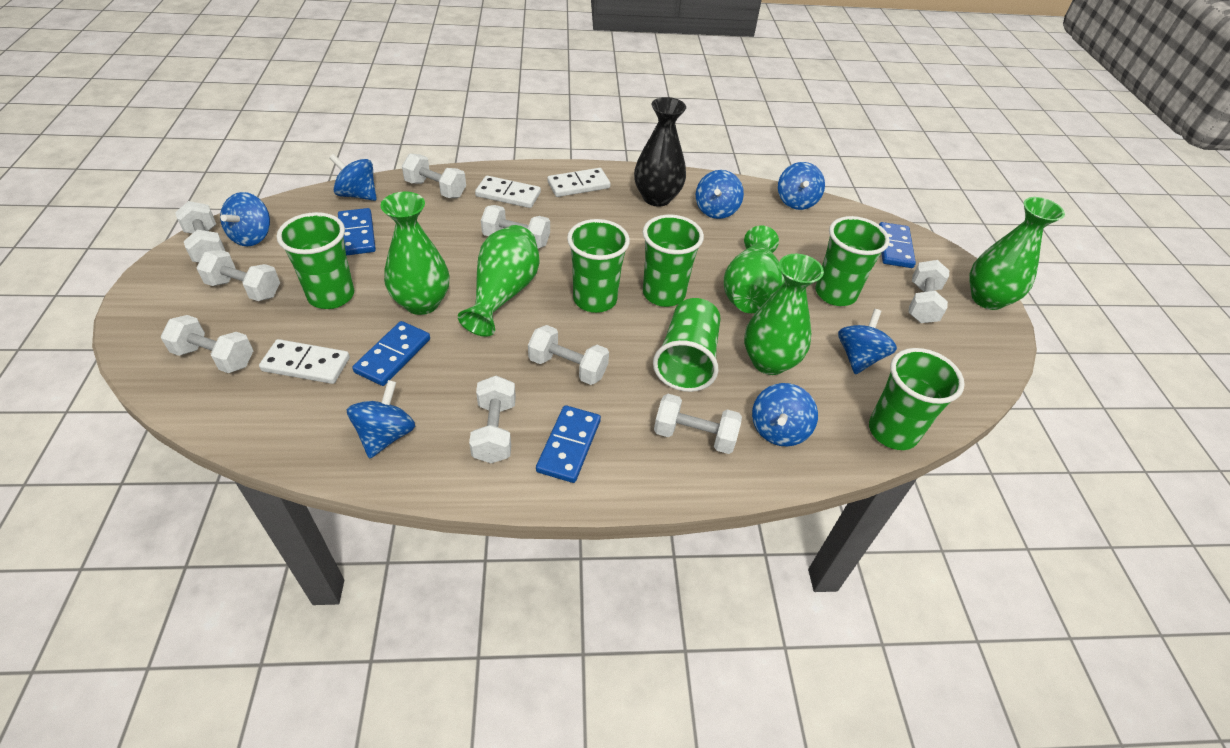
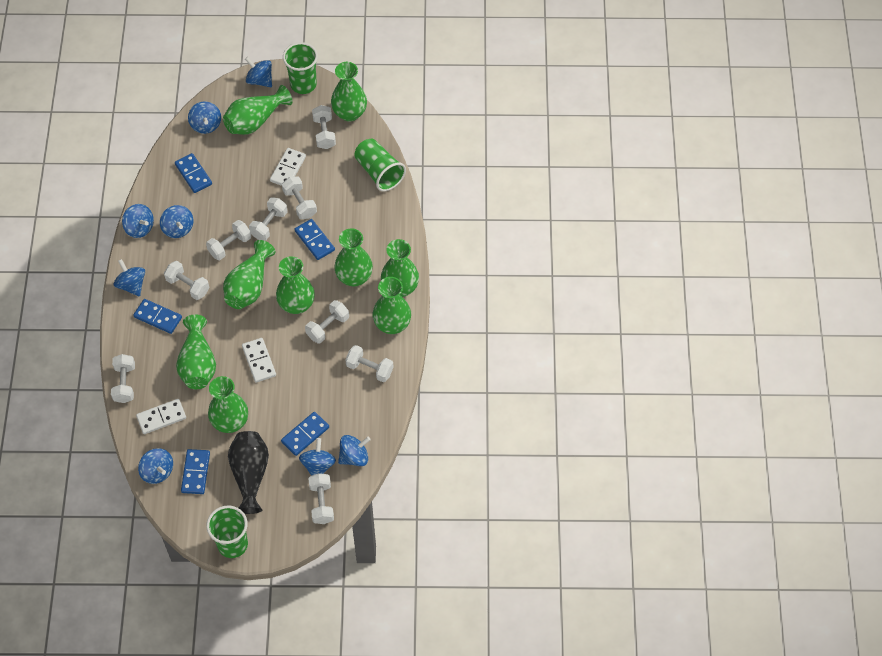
blue domino: 4 -> 5
blue spinning top: 7 -> 8
green cup: 6 -> 3
green vase: 5 -> 9

